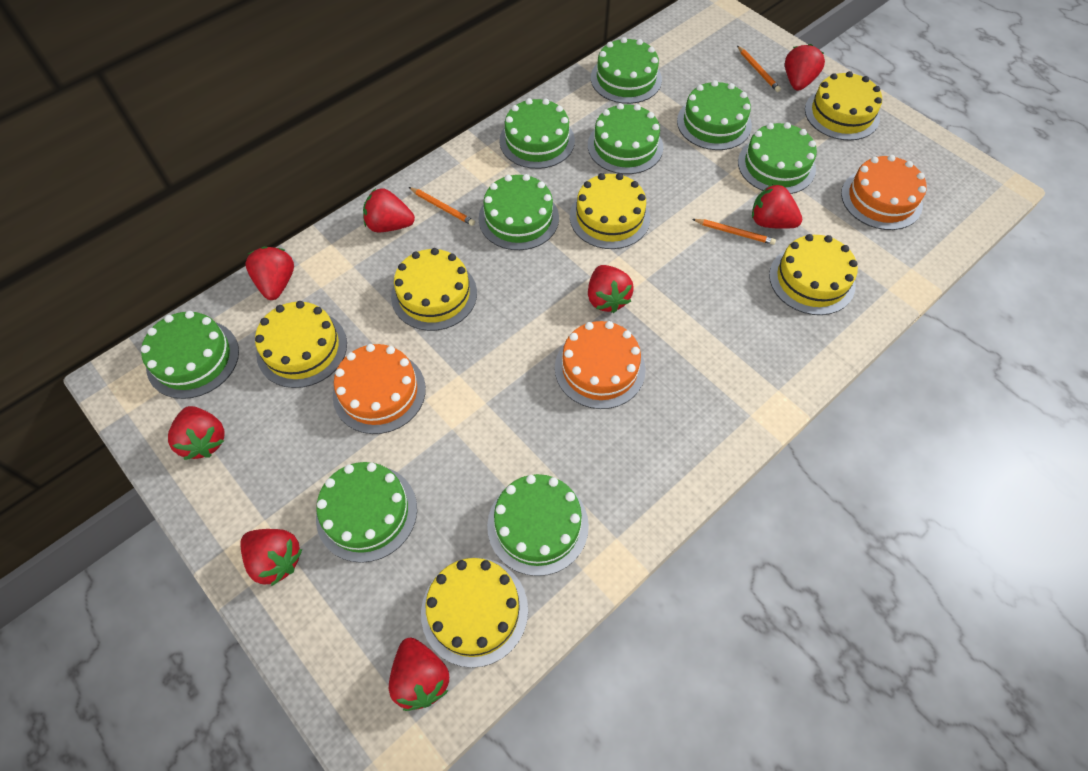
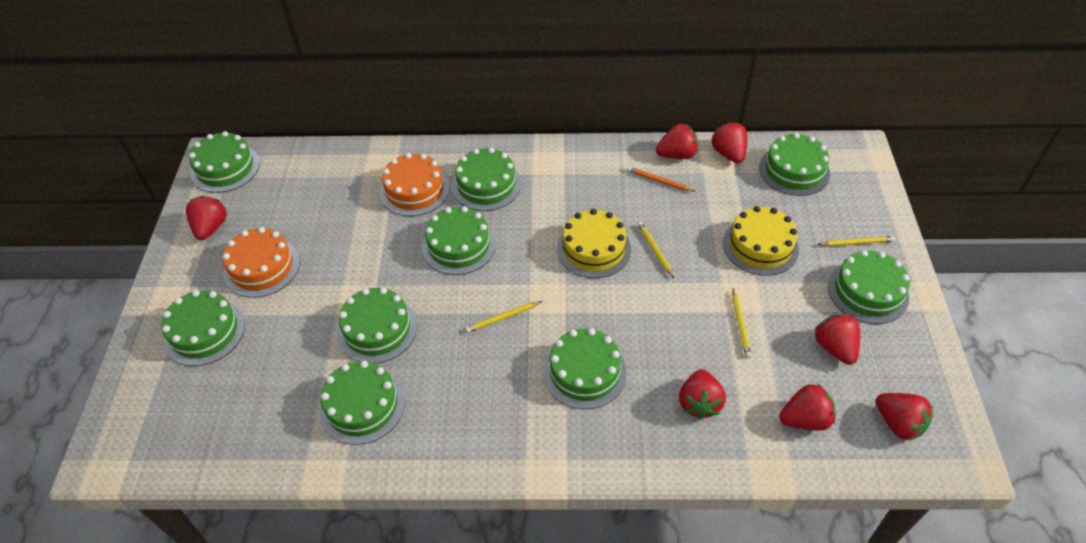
orange cake: 3 -> 2
orange pencil: 3 -> 1
red strawberry: 8 -> 7
yellow cake: 6 -> 2
yellow pencil: 0 -> 4

